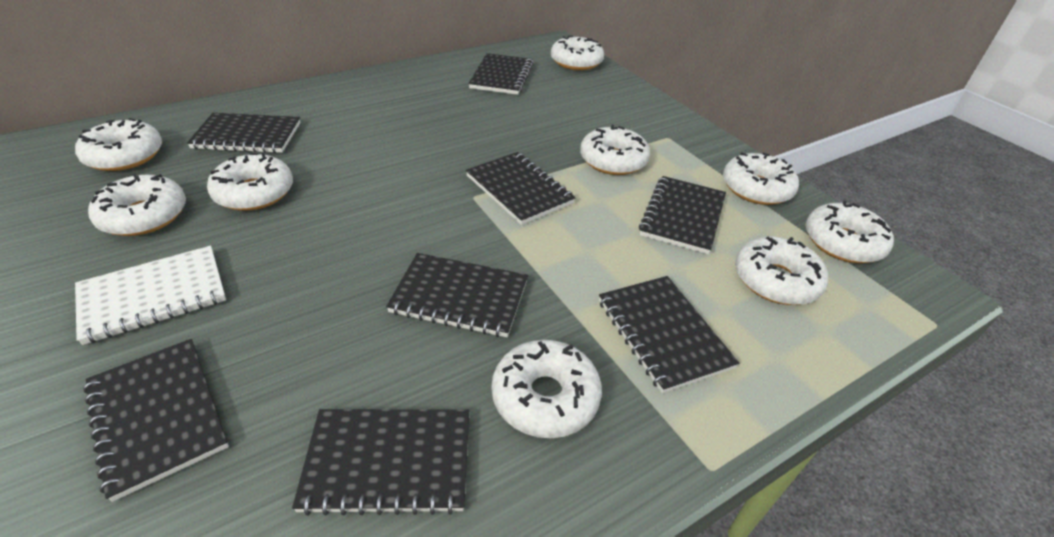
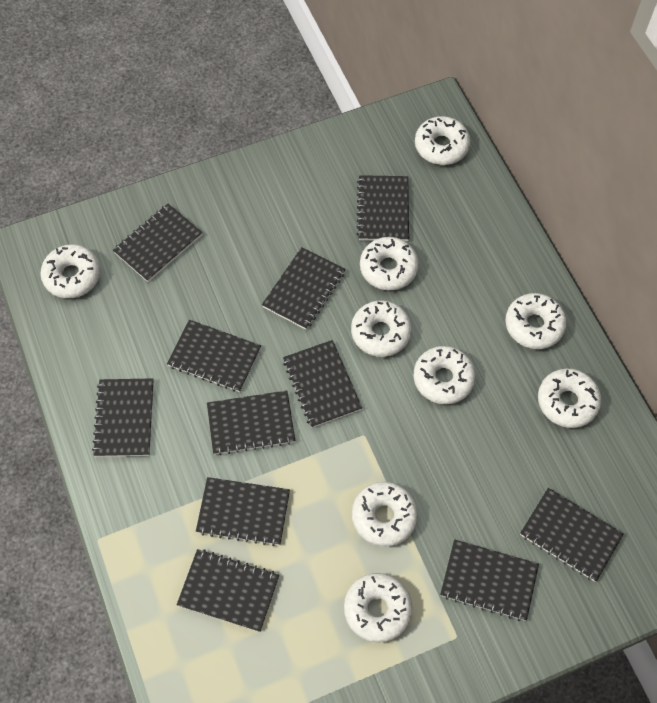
black notebook: 8 -> 11
white notebook: 1 -> 0

